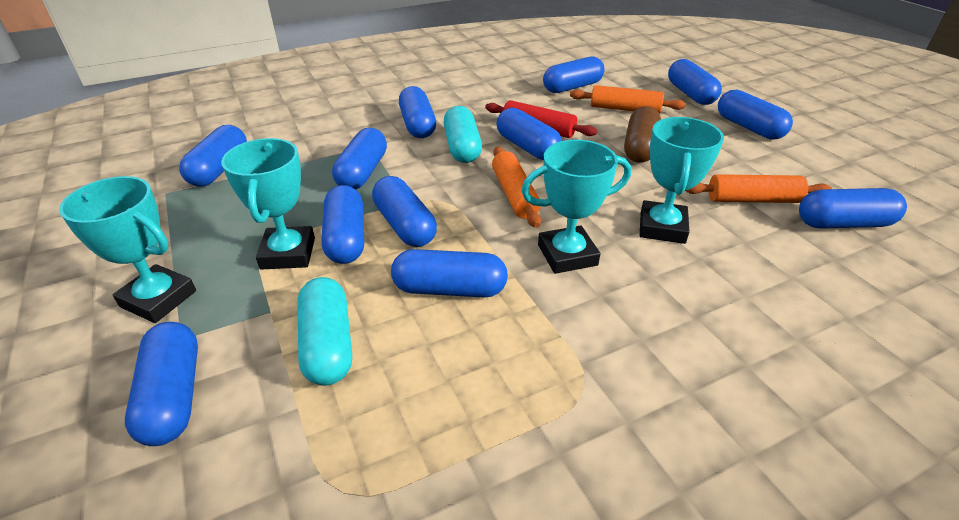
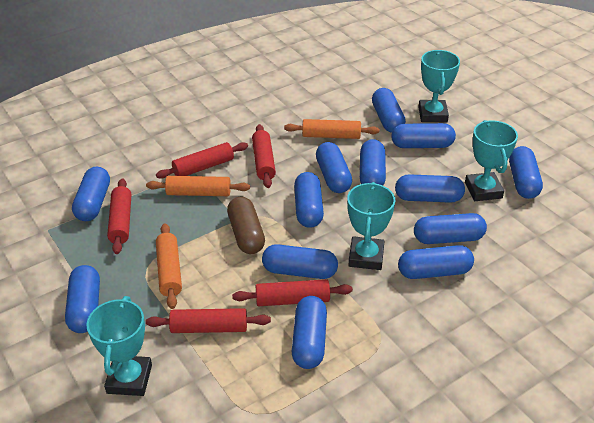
blue capsule: 12 -> 13
red rolling pin: 1 -> 5
turquoise capsule: 2 -> 0

